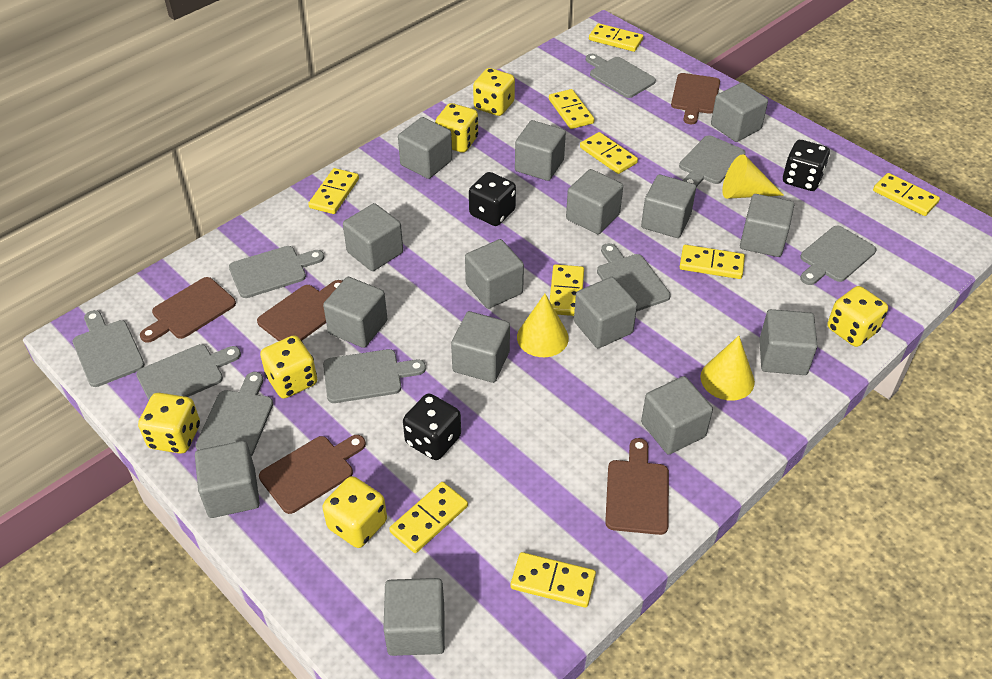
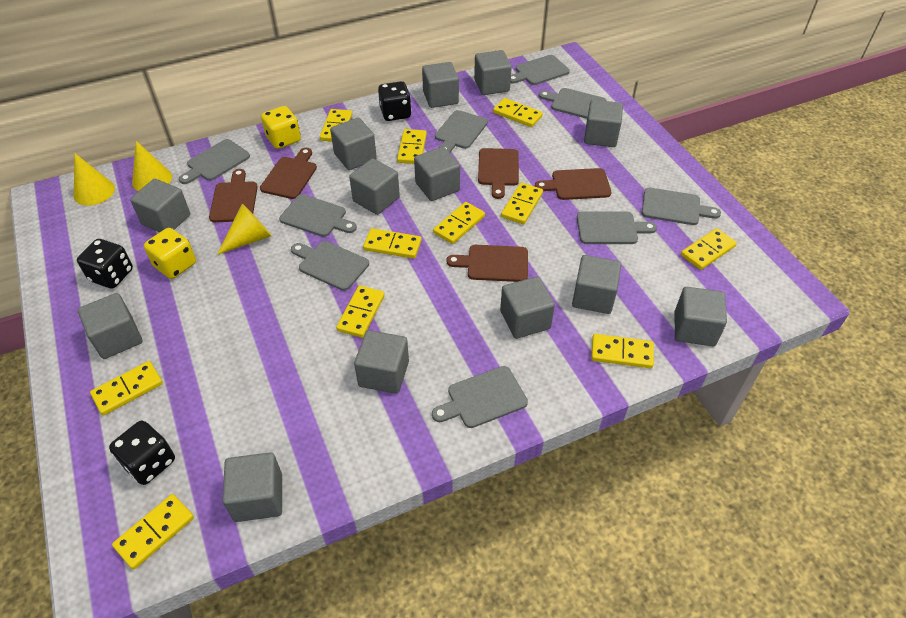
grey cube: 15 -> 13
yellow dice: 6 -> 2
yellow domino: 9 -> 11

